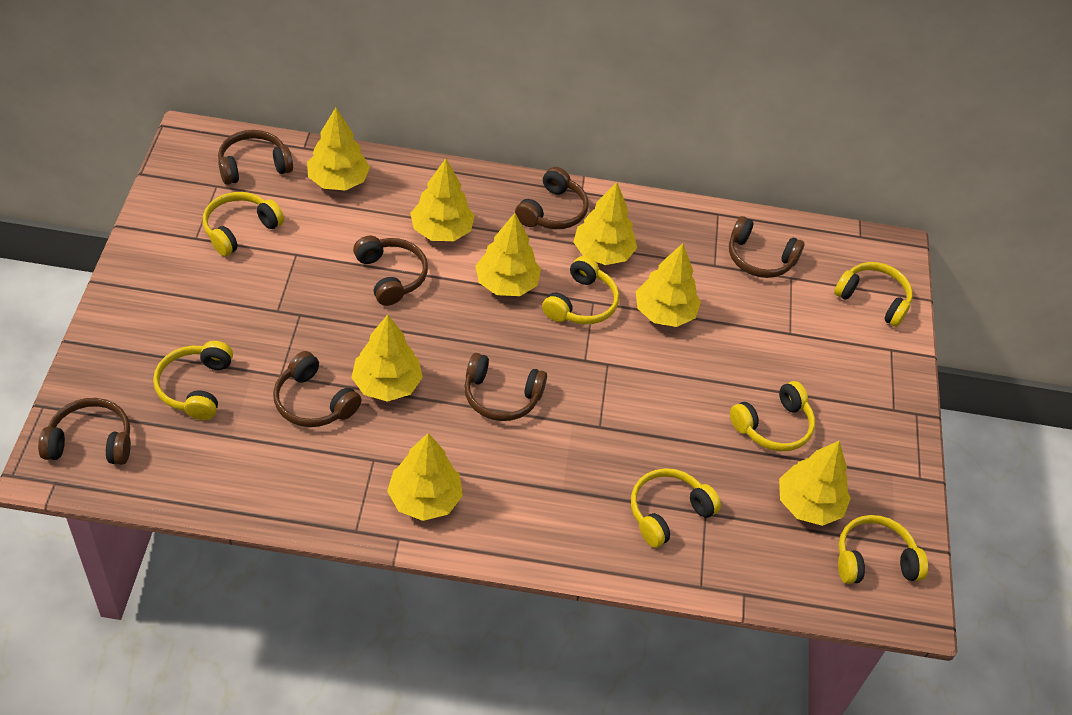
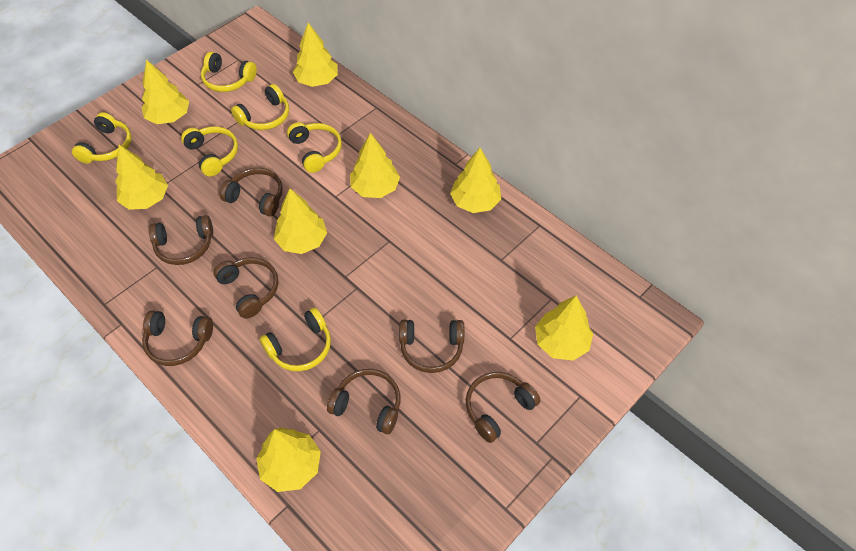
yellow headphones: 7 -> 6

